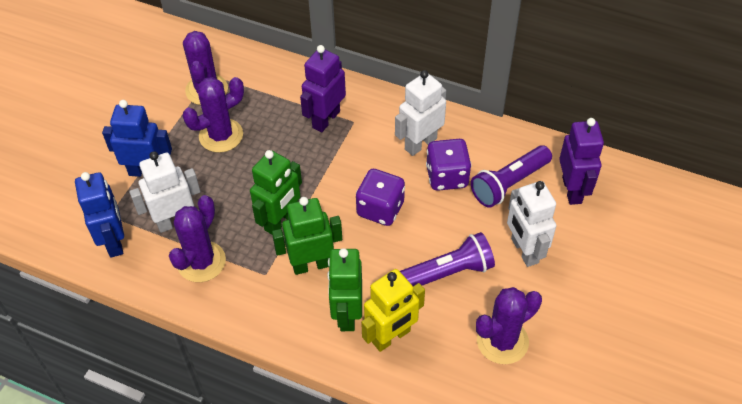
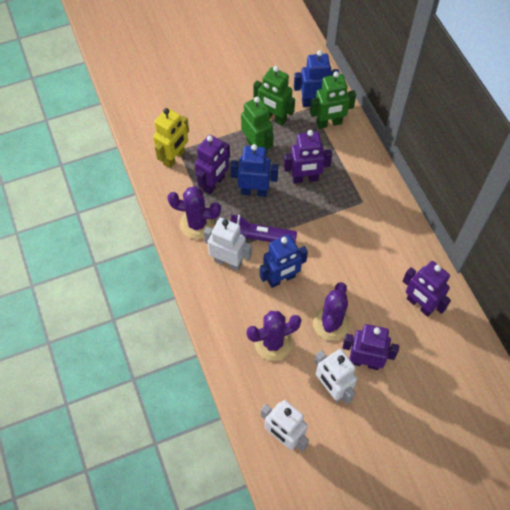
blue robot: 2 -> 3
purple cactus: 4 -> 3
purple dice: 2 -> 0
purple flashlight: 2 -> 1
purple robot: 2 -> 4

